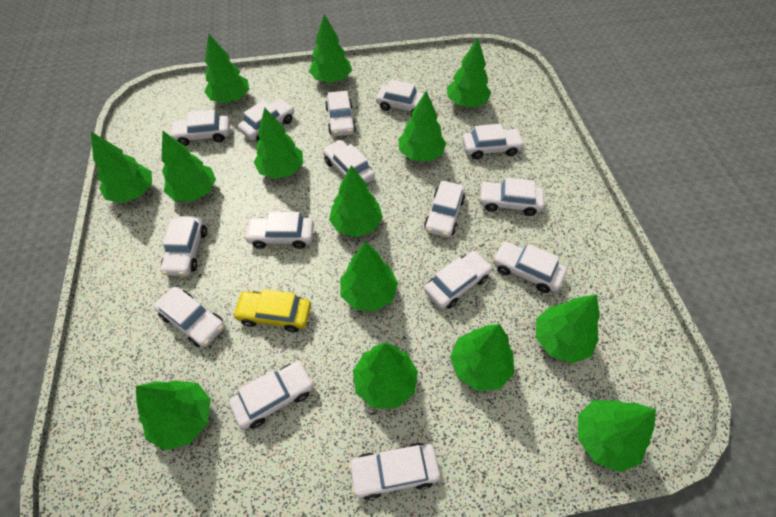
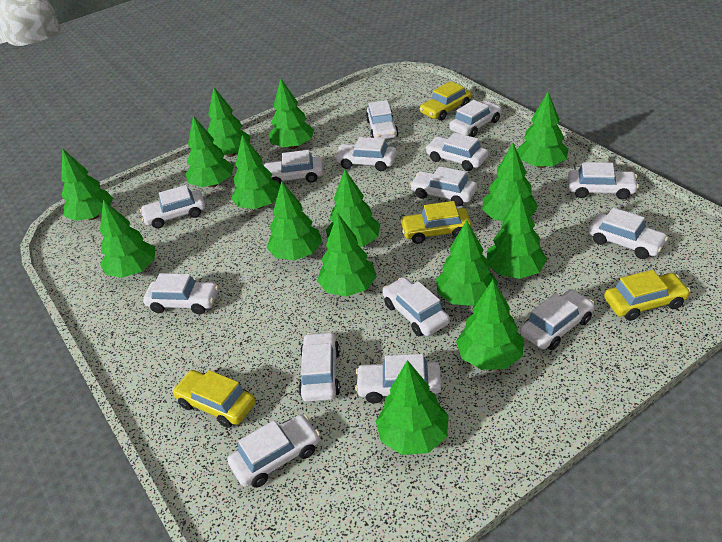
green tree: 14 -> 15
yellow car: 1 -> 4

